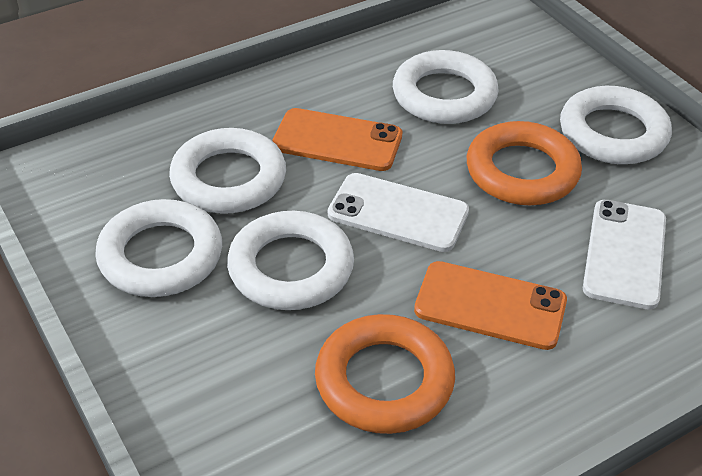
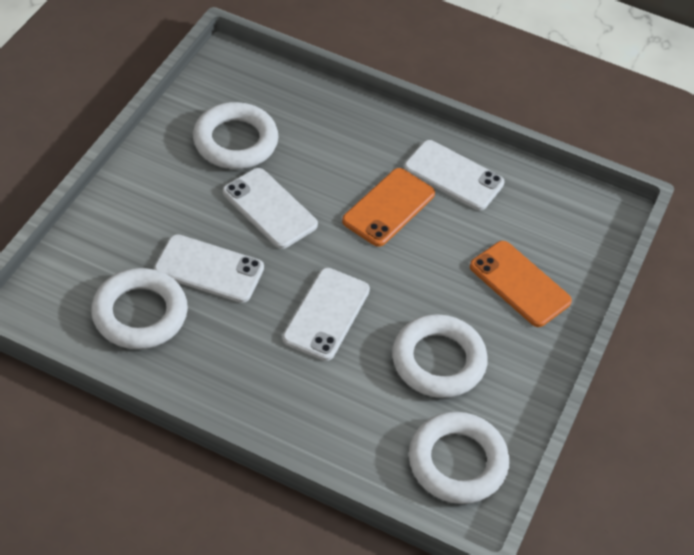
orange ring: 2 -> 0
white phone: 2 -> 4
white ring: 5 -> 4

